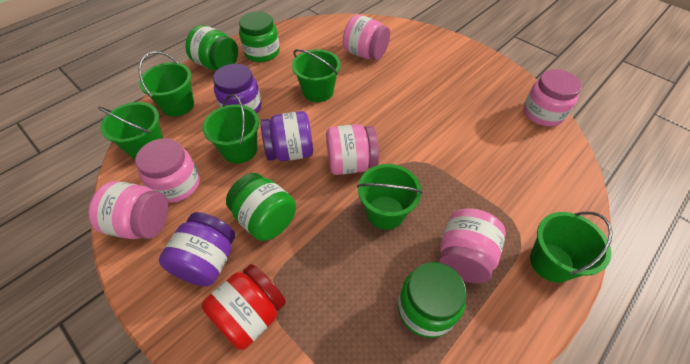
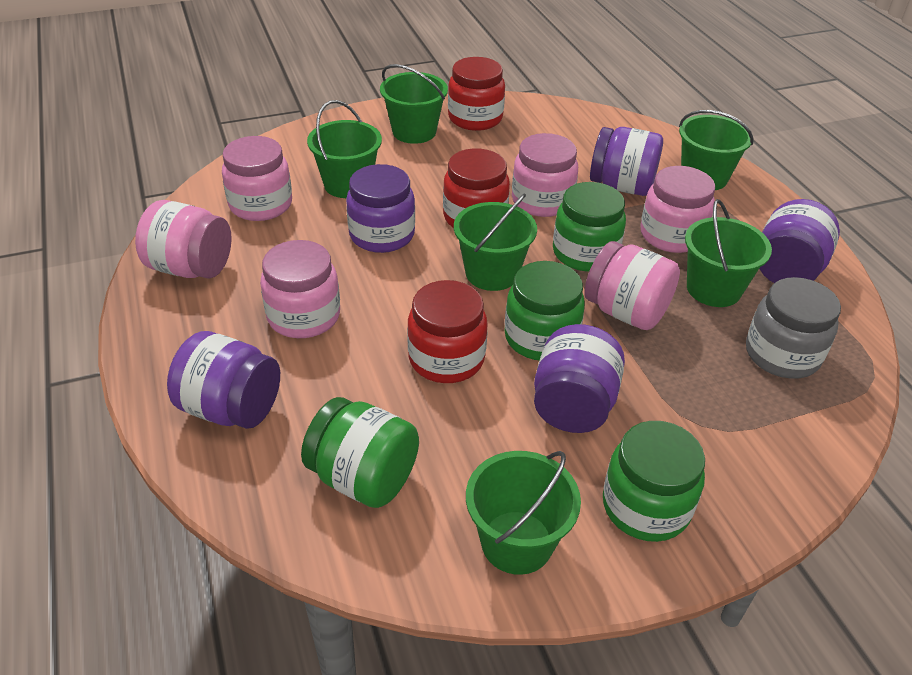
grey jar: 0 -> 1
purple jar: 3 -> 5
red jar: 1 -> 3

